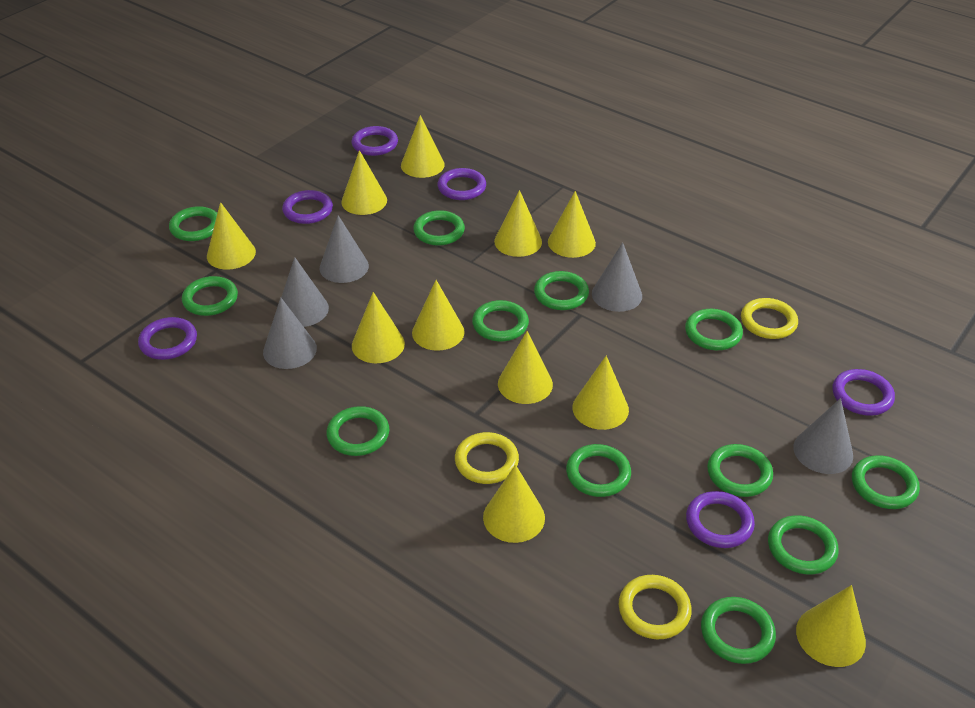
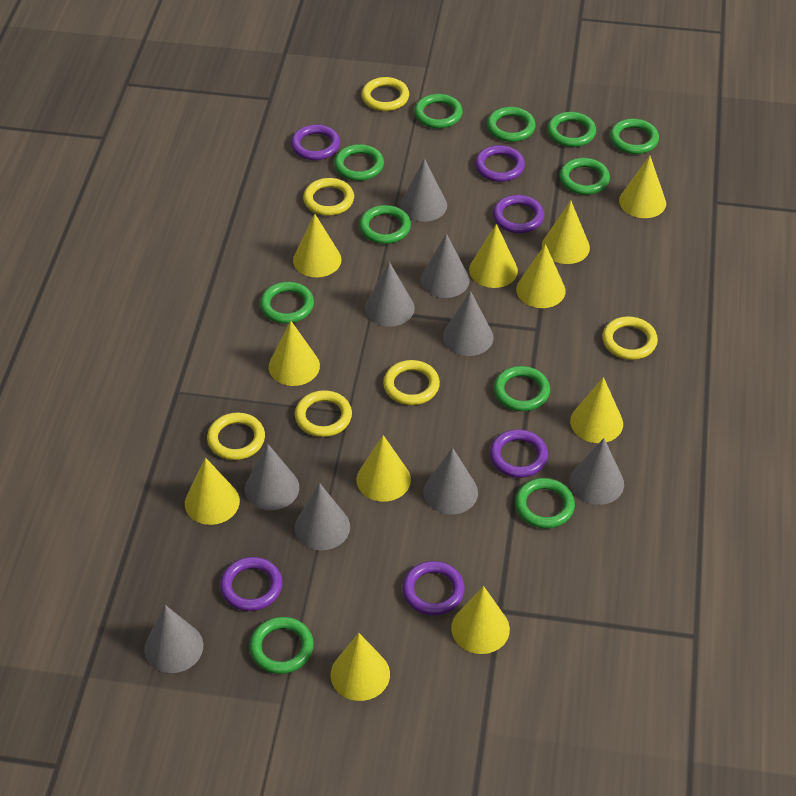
green ring: 12 -> 11
grey cone: 5 -> 9
yellow ring: 3 -> 6

